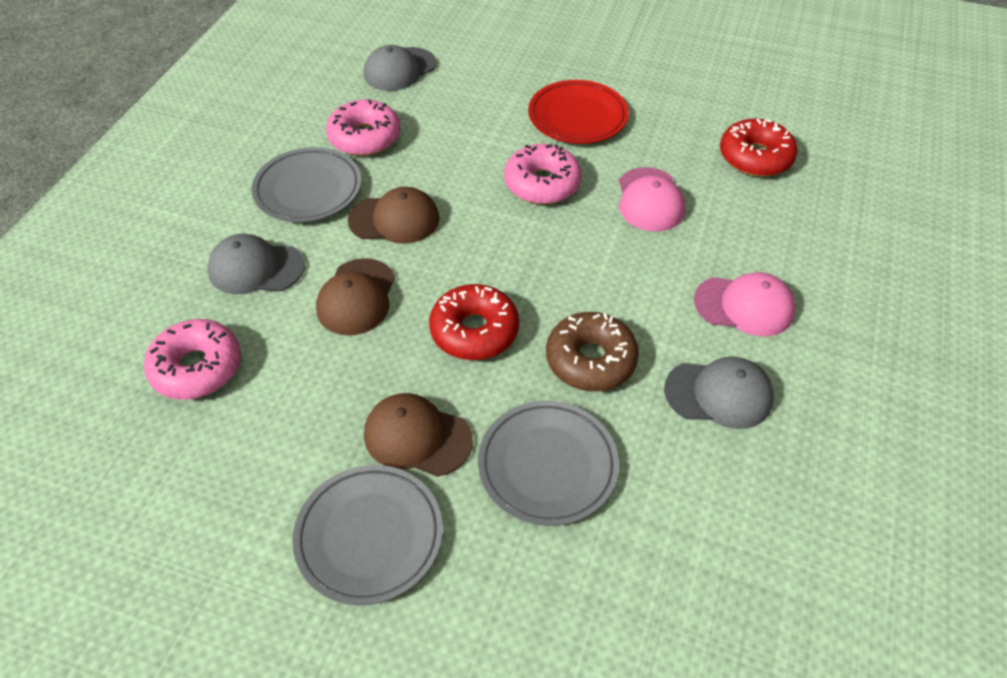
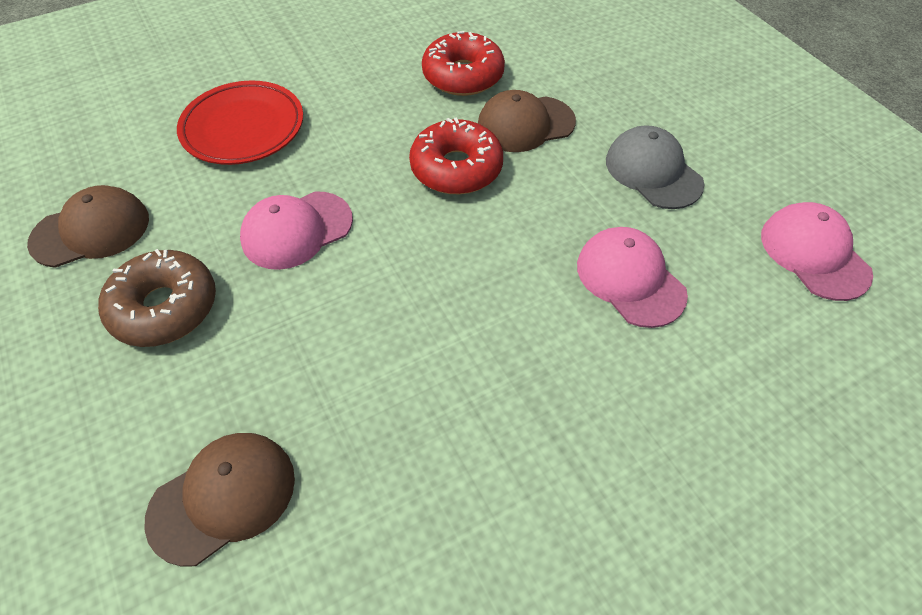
grey cap: 3 -> 1
grey plate: 3 -> 0
pink cap: 2 -> 3
pink donut: 3 -> 0

